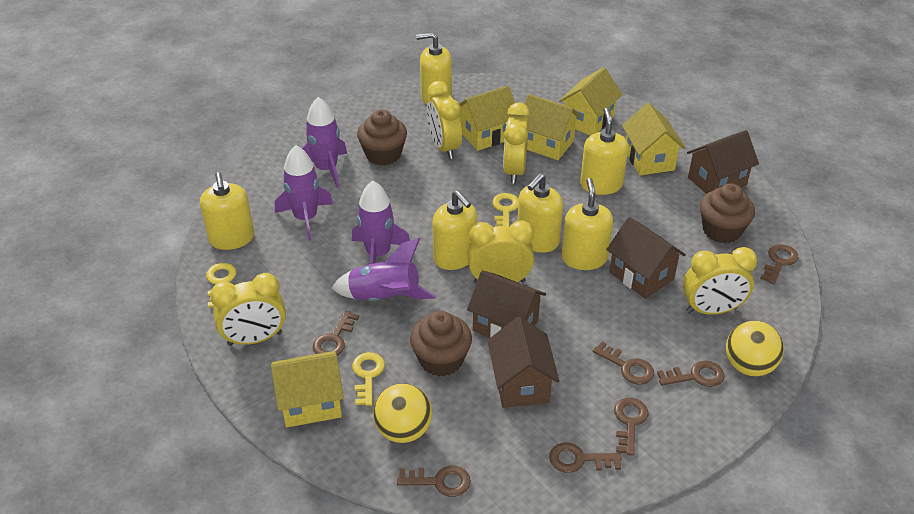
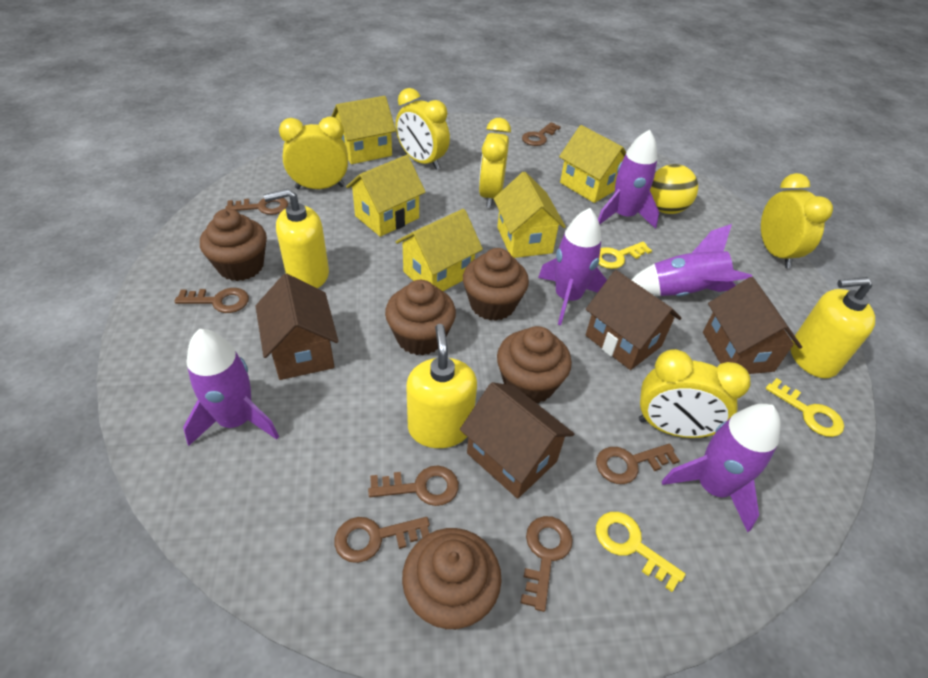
brown cupcake: 3 -> 5
purple rocket: 4 -> 5
yellow ball: 2 -> 1
yellow soap dispenser: 6 -> 3

